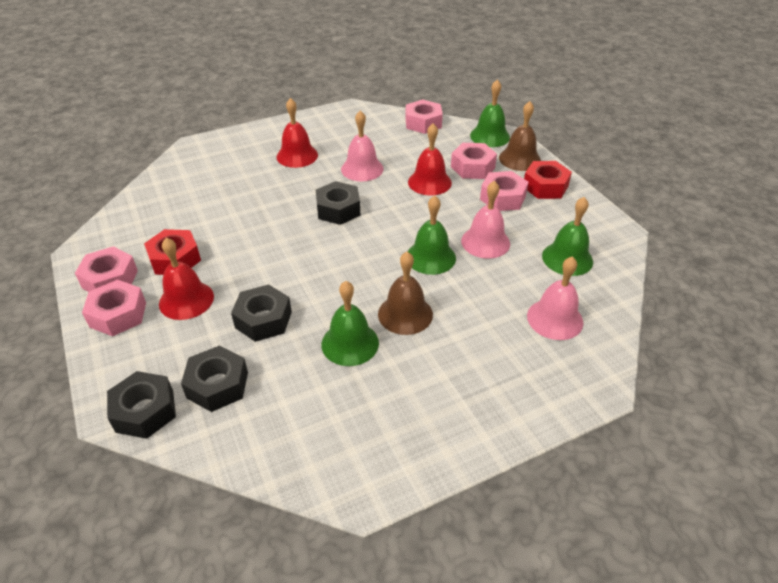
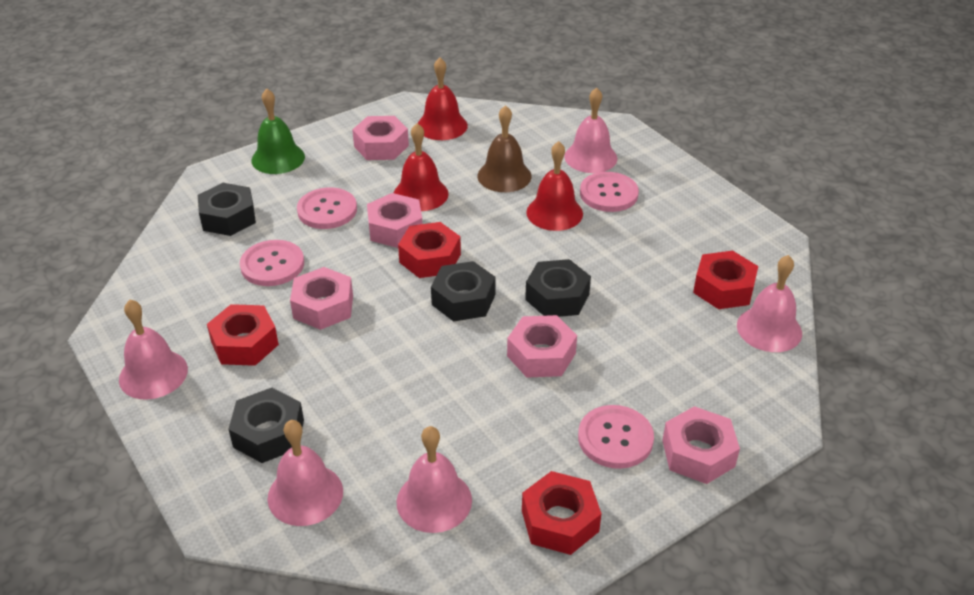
brown bell: 2 -> 1
green bell: 4 -> 1
pink bell: 3 -> 5
pink button: 0 -> 4
red nut: 2 -> 4

